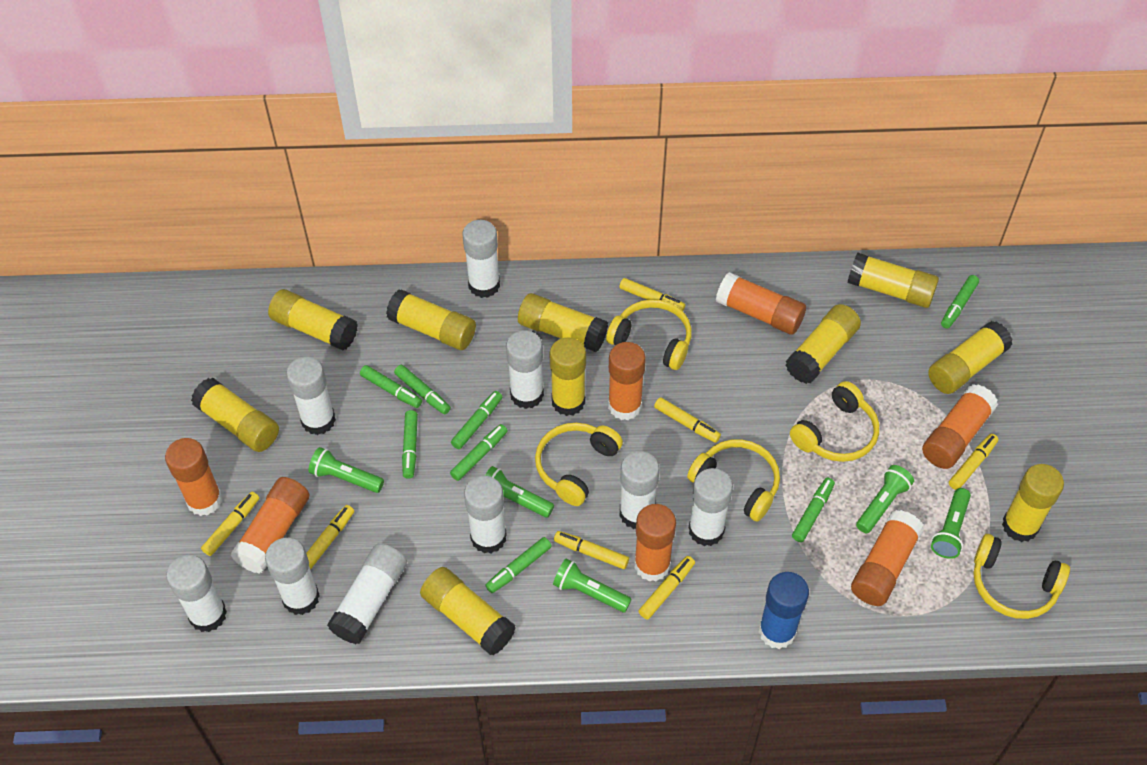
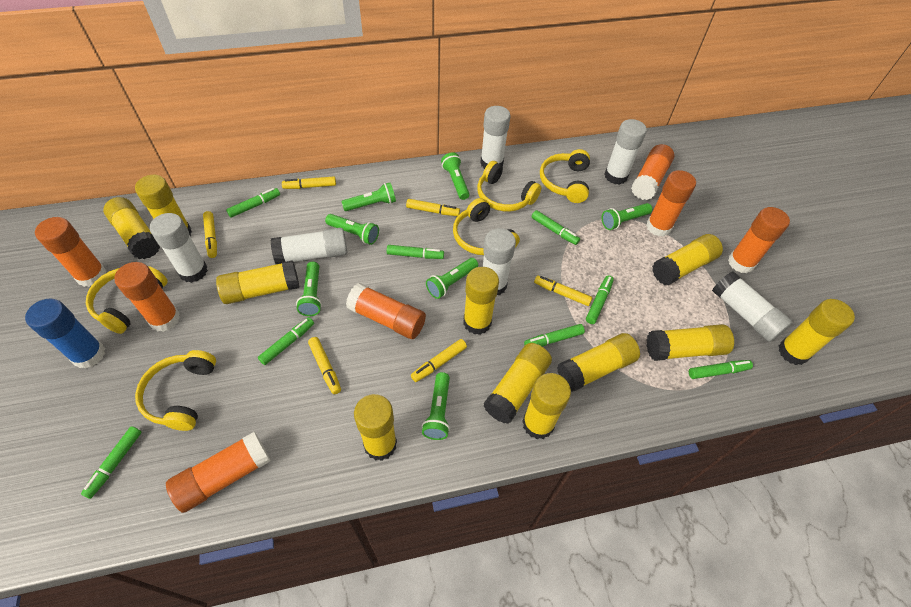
green flashlight: 5 -> 7
white glue stick: 9 -> 6
yellow glue stick: 10 -> 11
yellow marker: 7 -> 6

